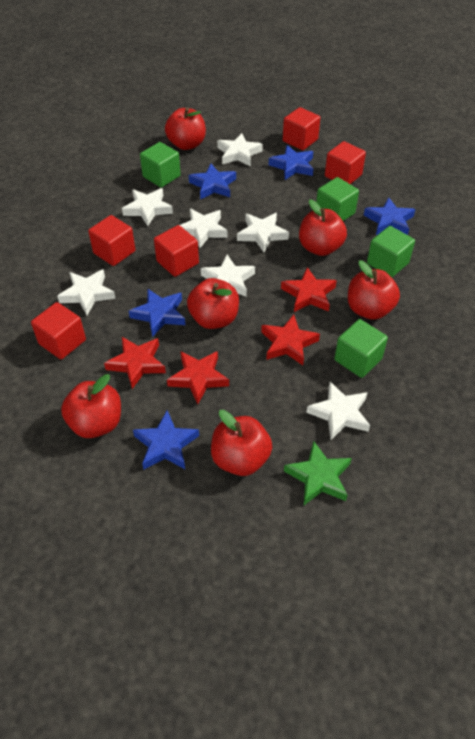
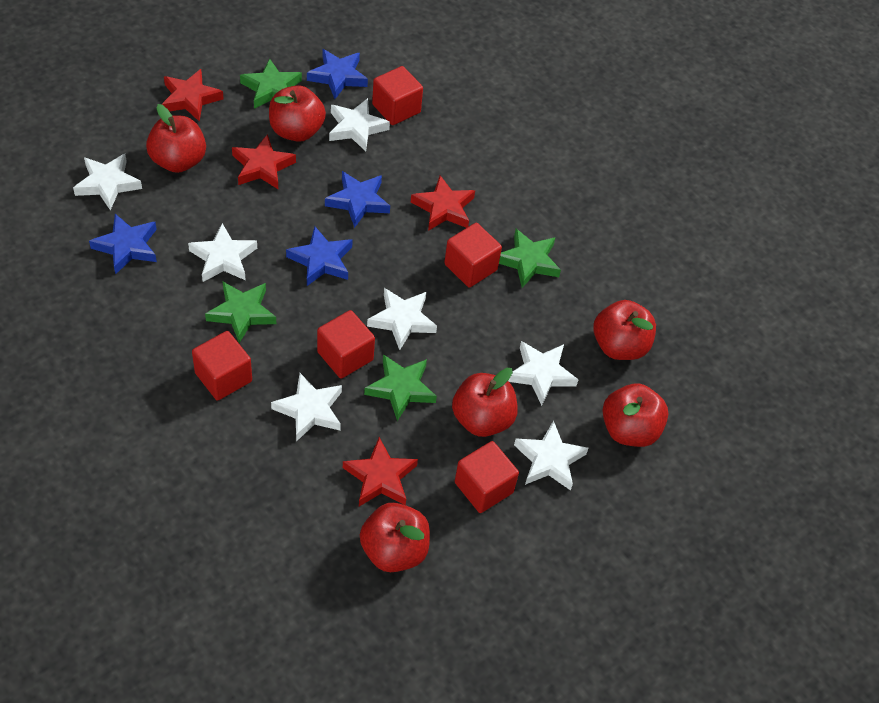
blue star: 5 -> 4
green cube: 4 -> 0
green star: 1 -> 4

